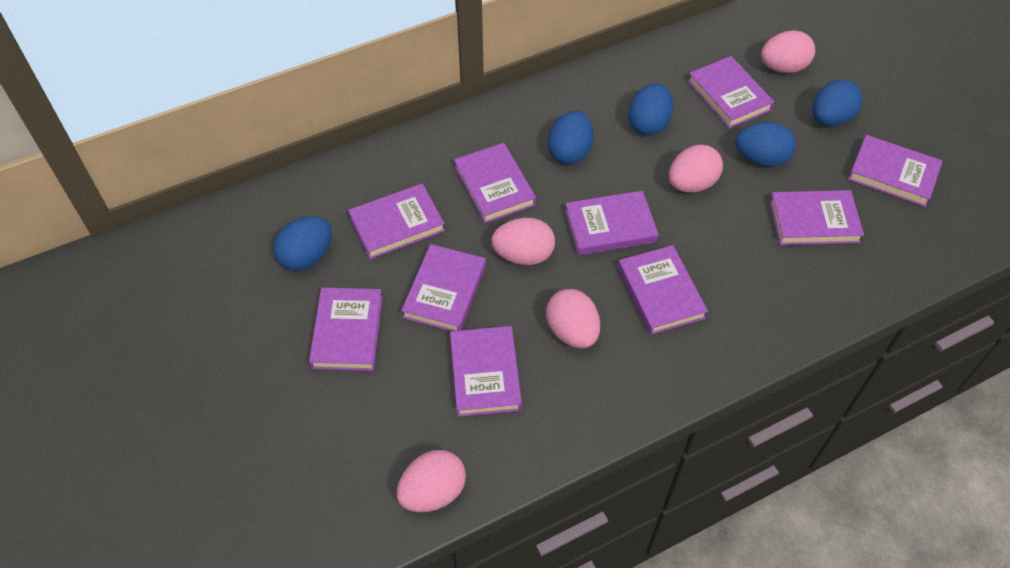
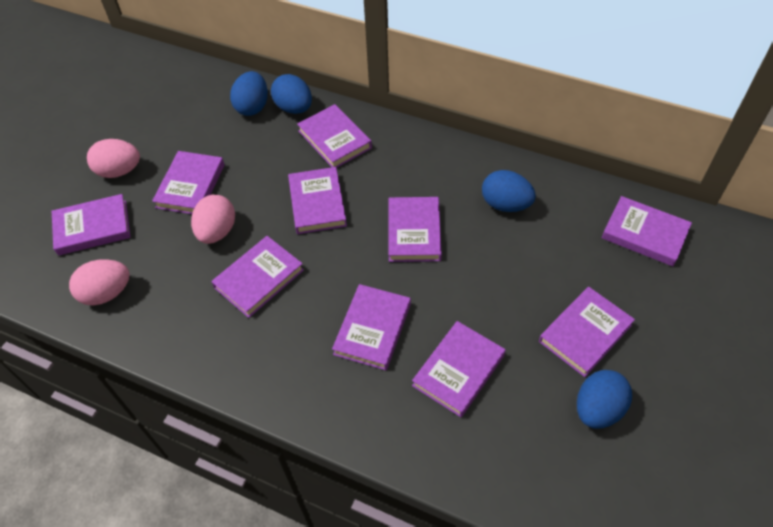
blue egg: 5 -> 4
pink egg: 5 -> 3

